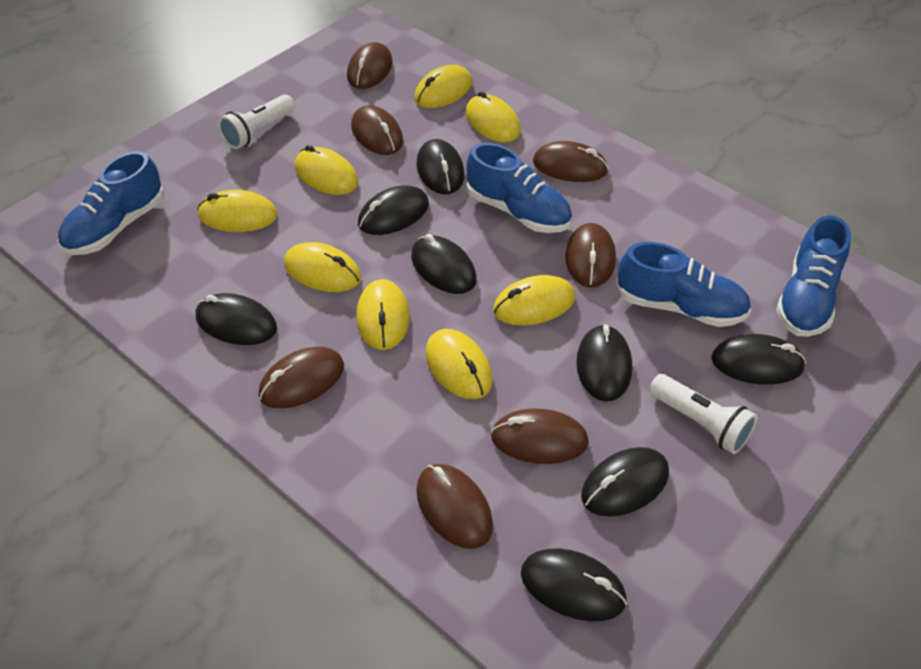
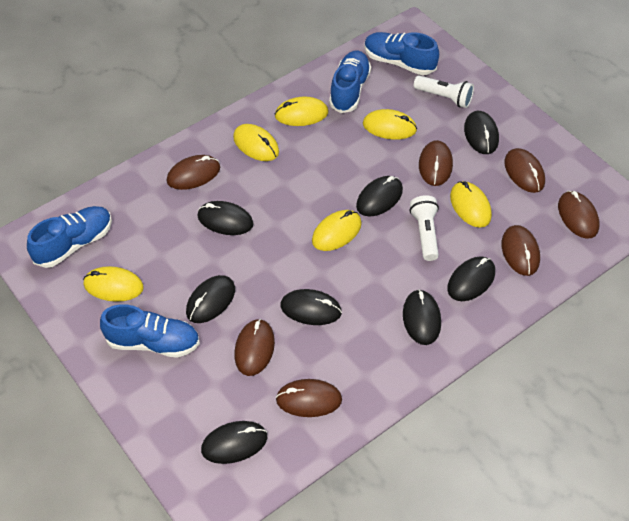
yellow mouse: 8 -> 6

